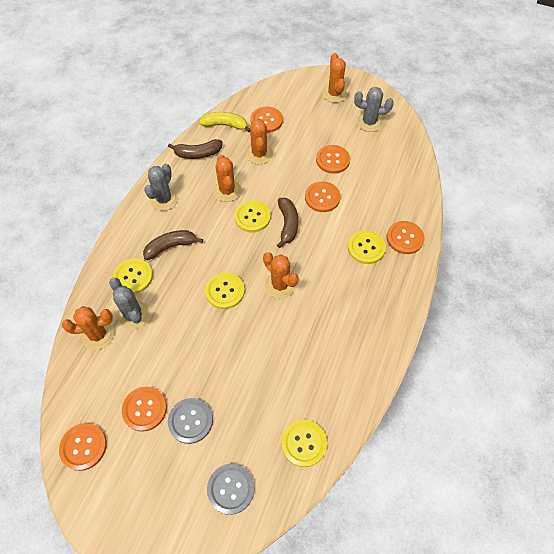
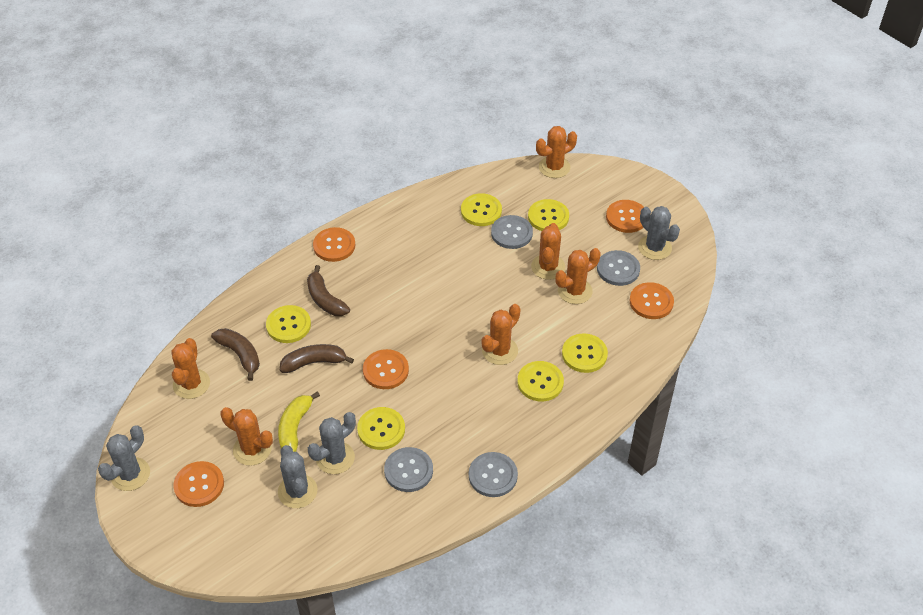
grey button: 2 -> 4
grey cactus: 3 -> 4
orange button: 6 -> 5
orange cactus: 5 -> 6
yellow button: 5 -> 6

